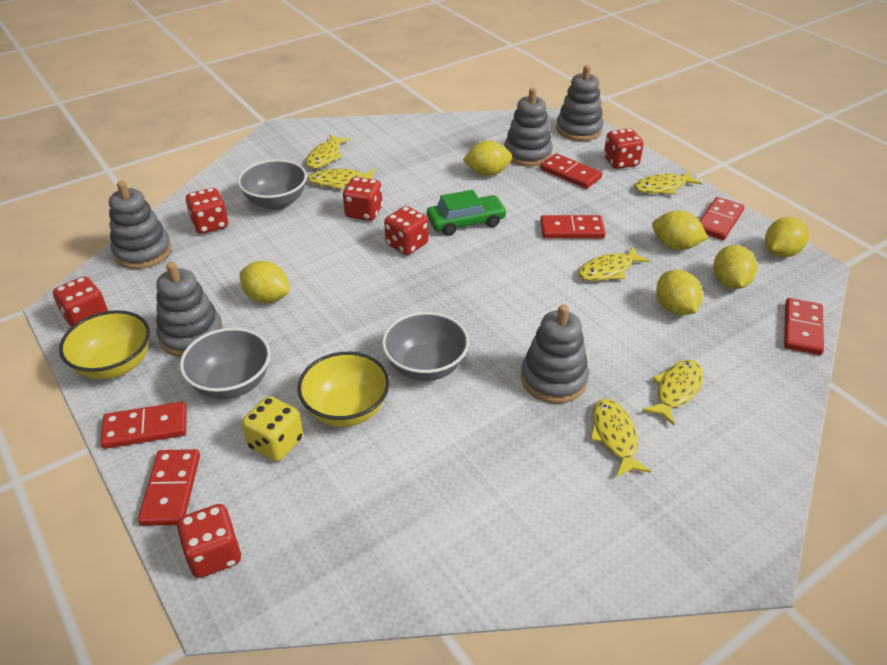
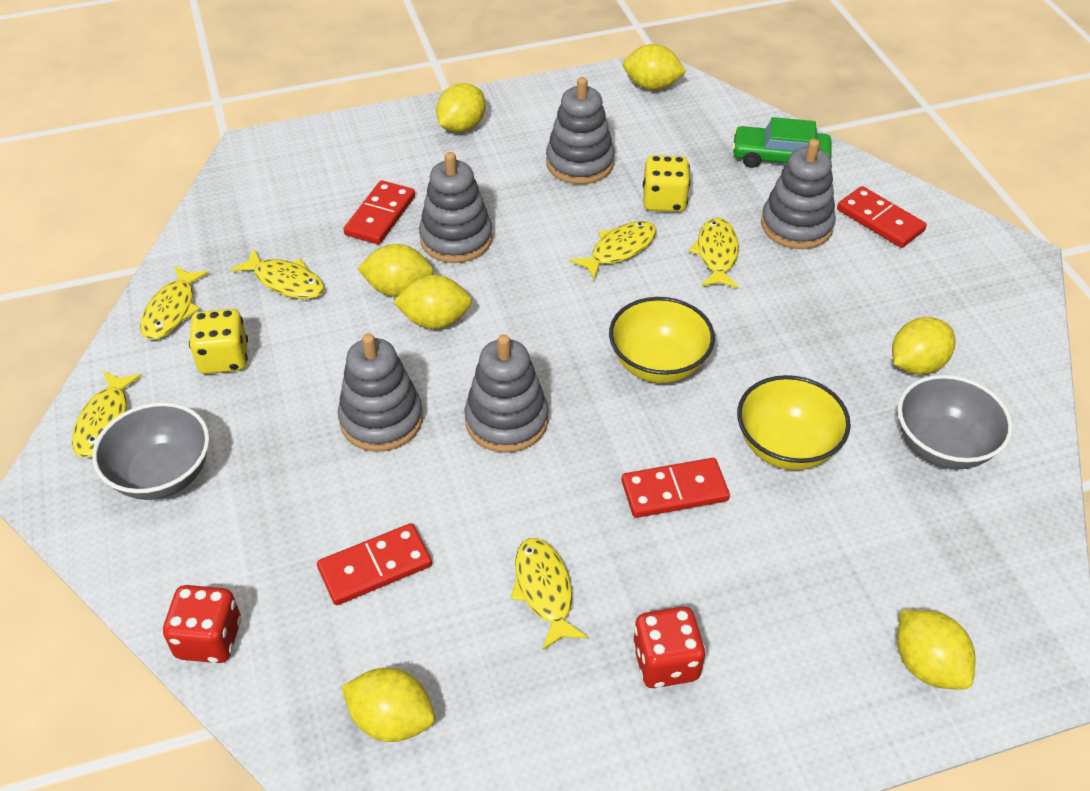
grey bowl: 3 -> 2
red dice: 6 -> 2
red domino: 6 -> 4
yellow dice: 1 -> 2
yellow lemon: 6 -> 7

